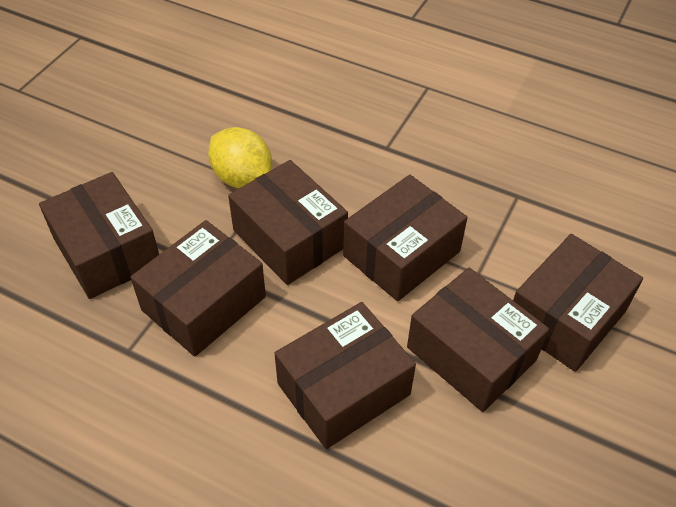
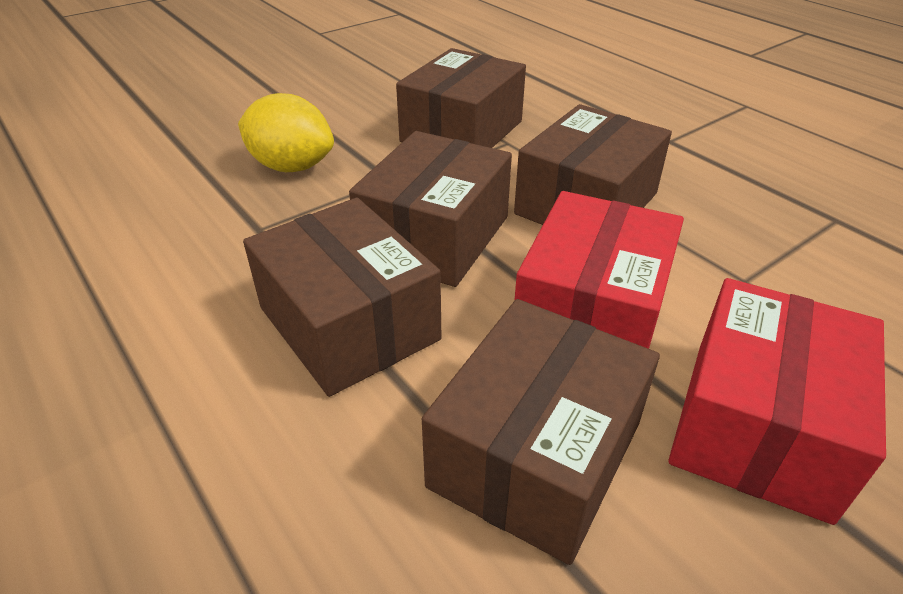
brown box: 7 -> 5
red box: 0 -> 2

